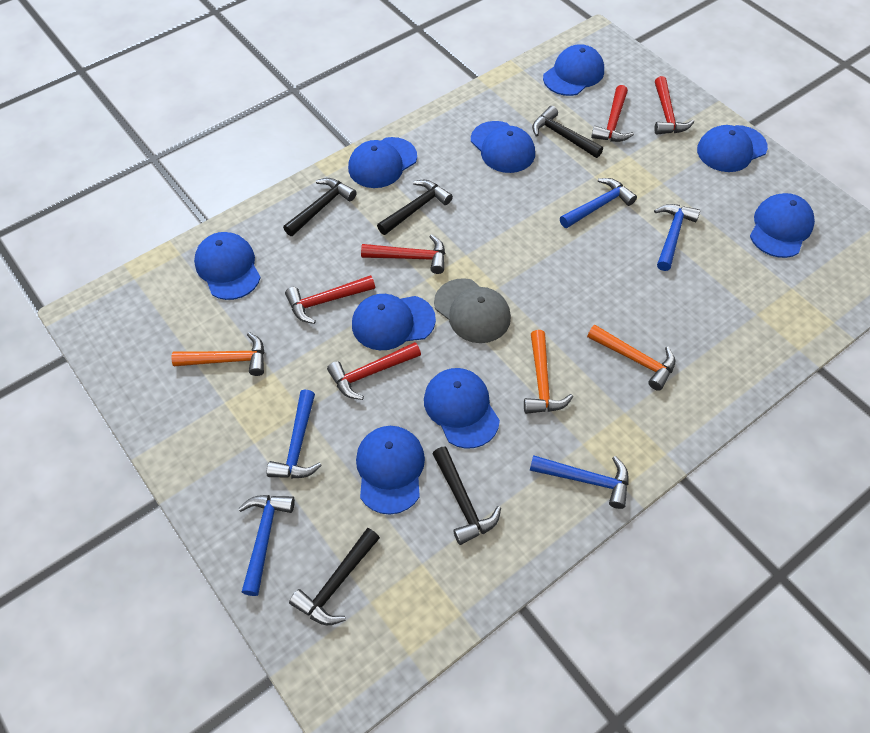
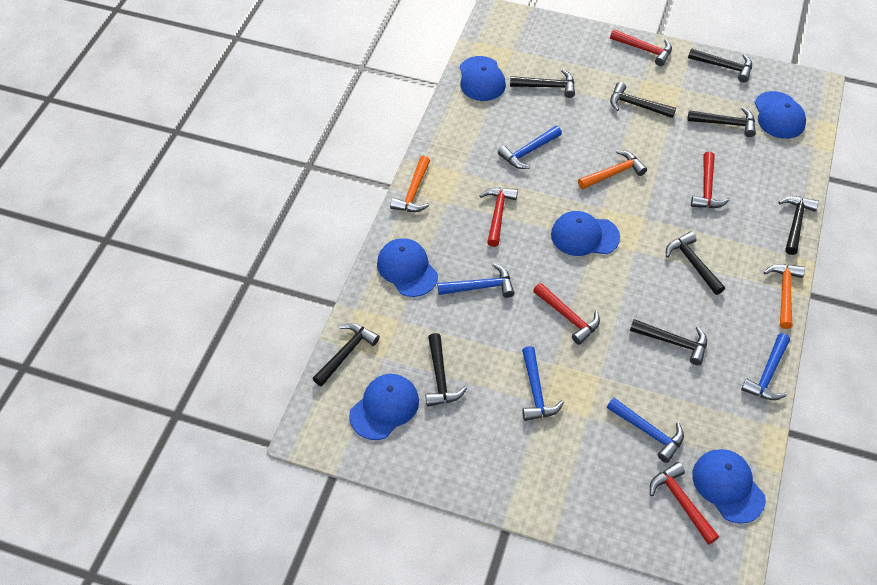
black hammer: 5 -> 9
blue cap: 9 -> 6
grey cap: 1 -> 0

